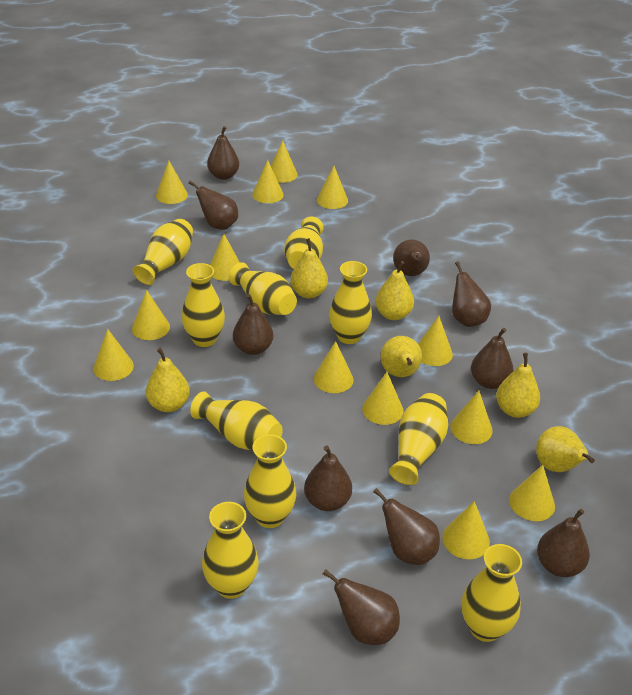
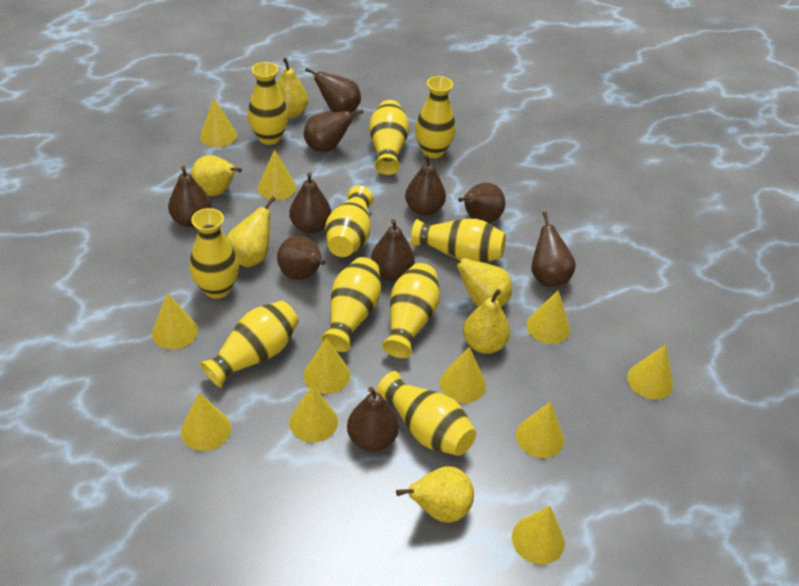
yellow cone: 13 -> 11

